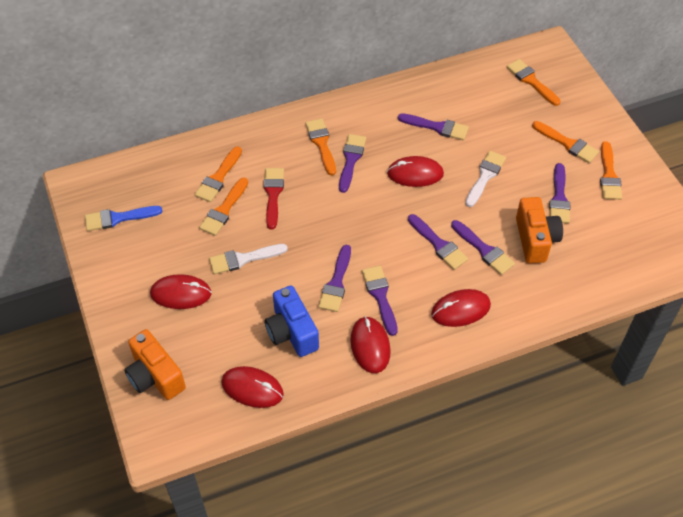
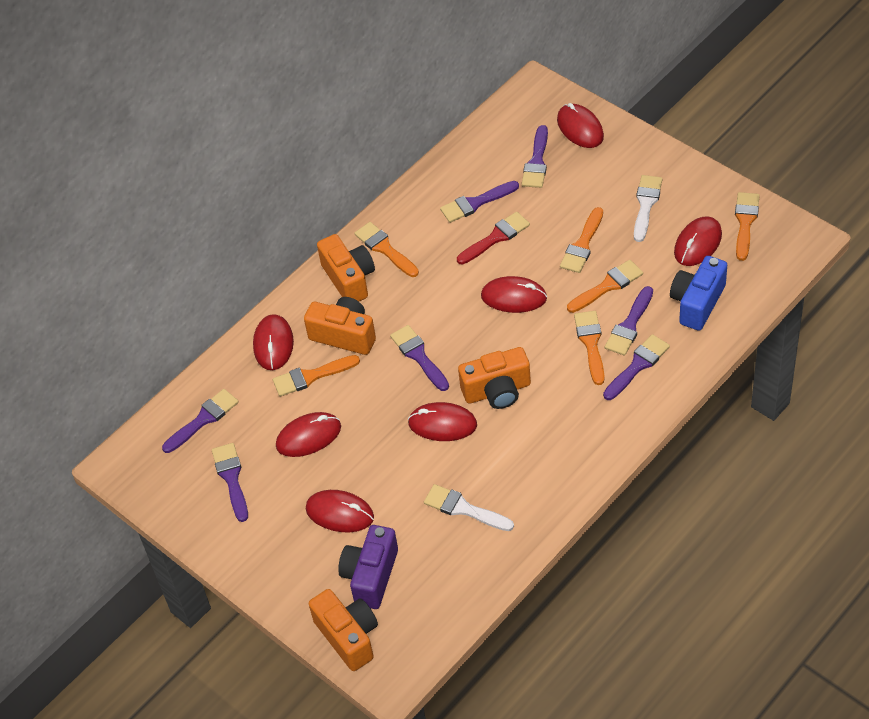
blue brush: 1 -> 0
orange camera: 2 -> 4
purple camera: 0 -> 1
red mouse: 5 -> 7

